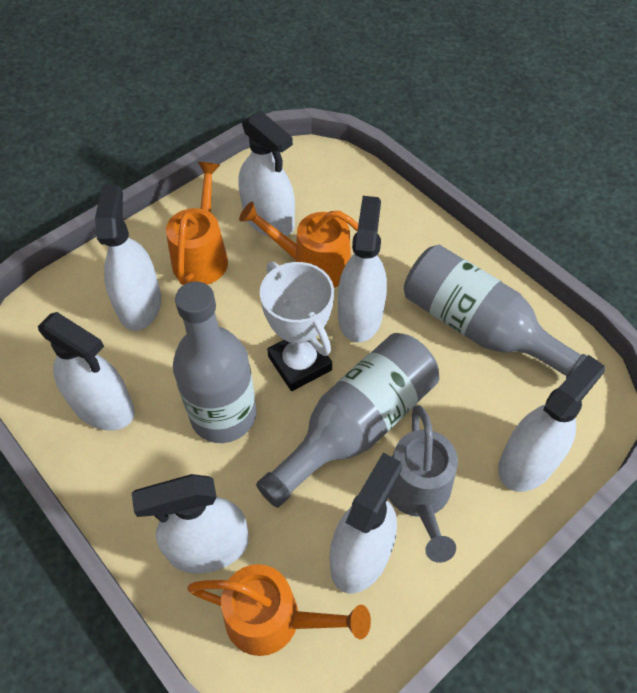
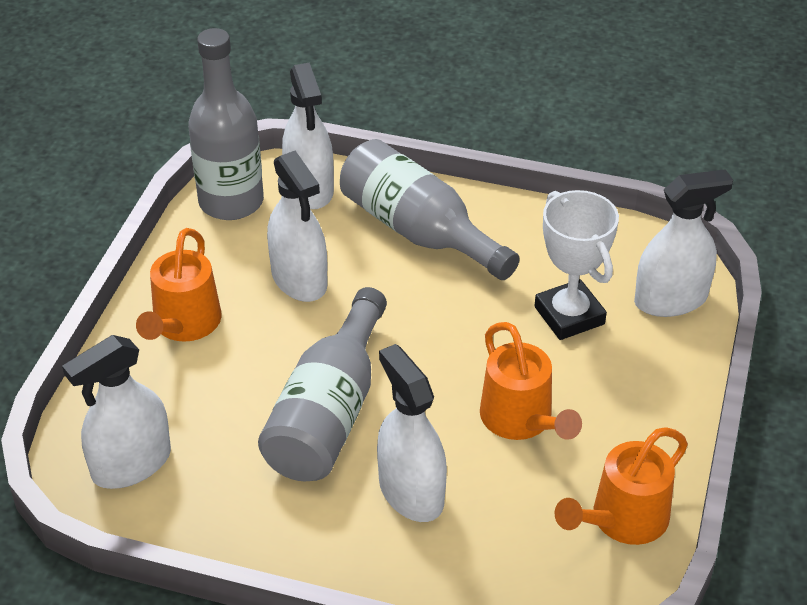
grey watering can: 1 -> 0
white spray bottle: 7 -> 5

